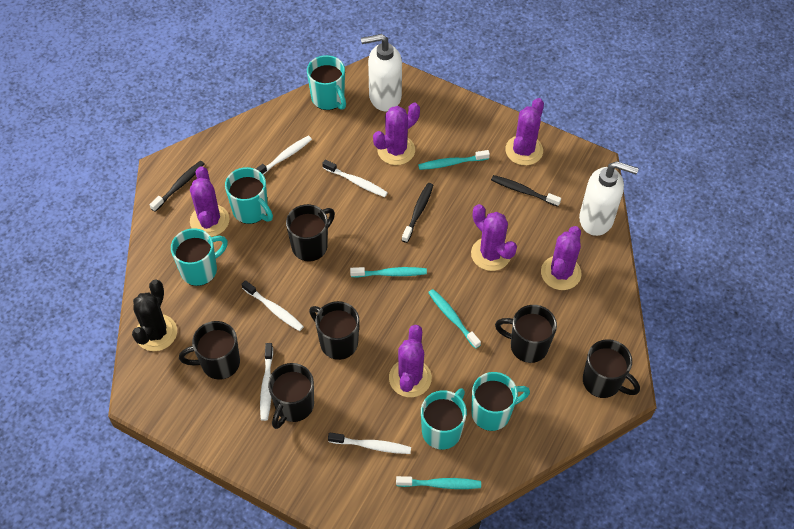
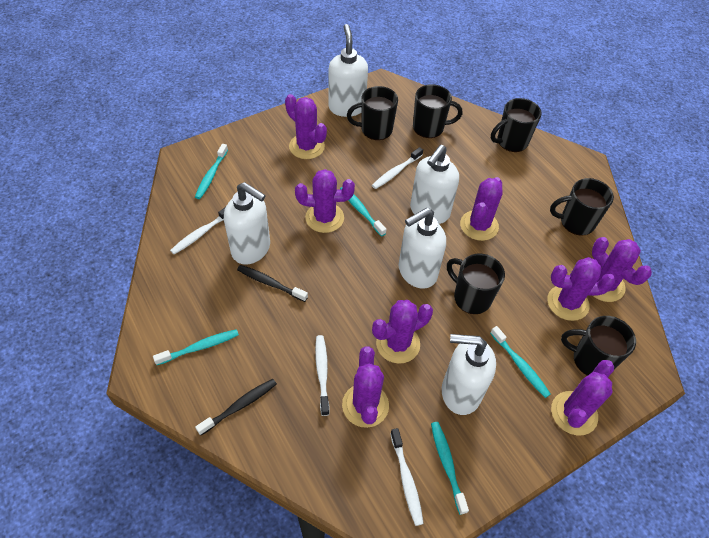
black cactus: 1 -> 0
black toothbrush: 3 -> 2
purple cactus: 6 -> 8
turquoise mug: 5 -> 0
turquoise toothbrush: 4 -> 5
white soap dispenser: 2 -> 5
white toothbrush: 5 -> 4

